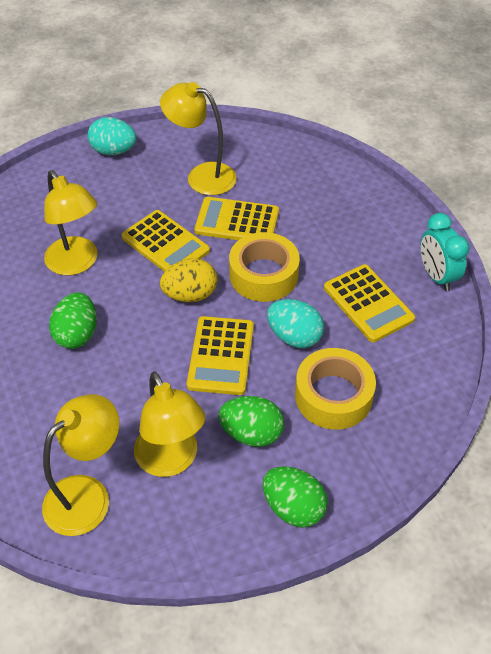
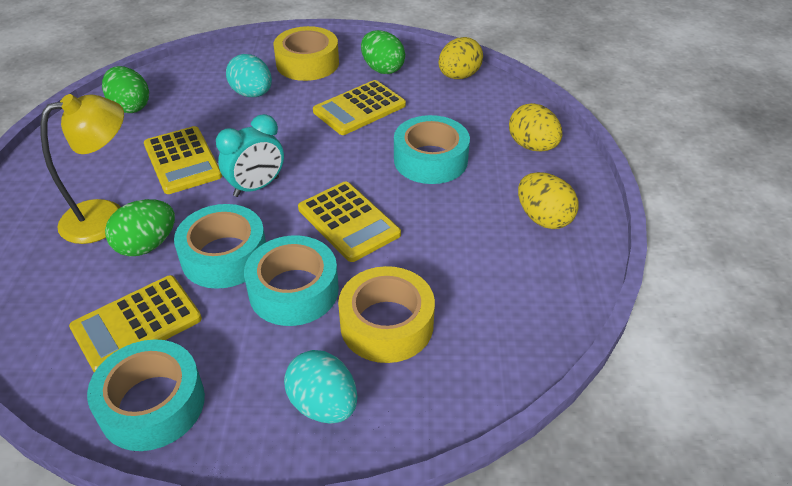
turquoise tape: 0 -> 4
yellow egg: 1 -> 3
yellow lamp: 4 -> 1

